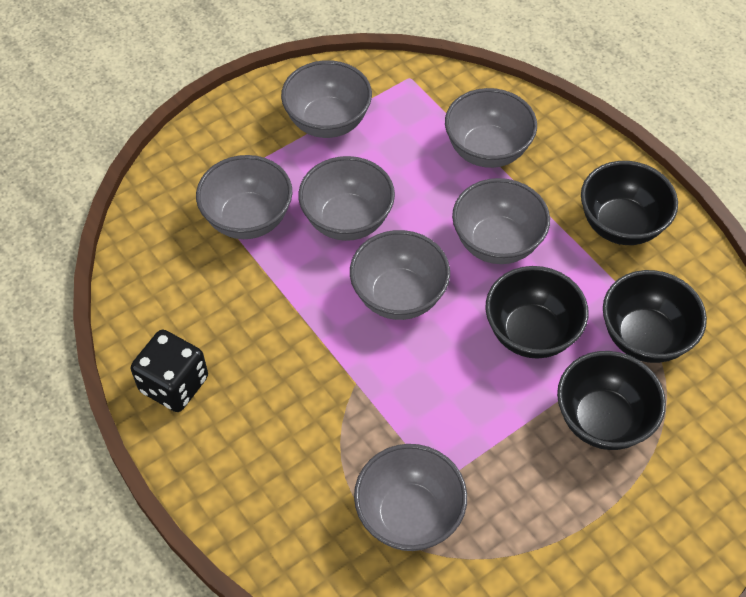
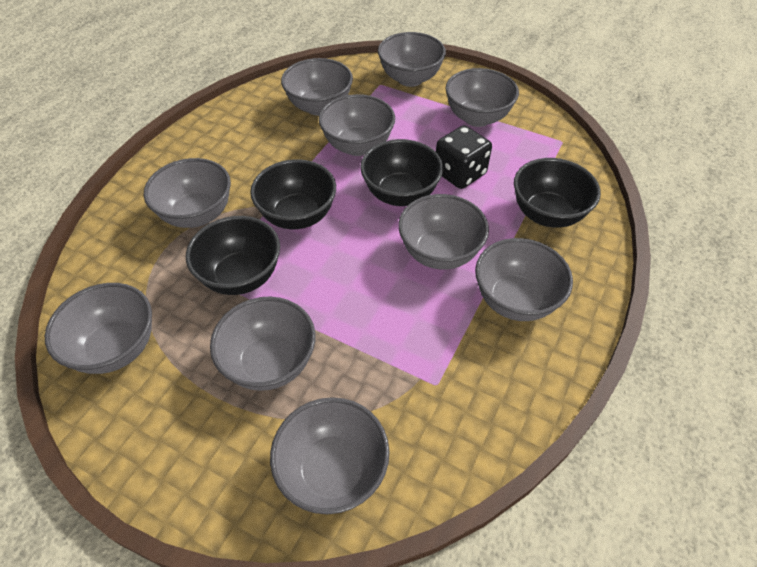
grey bowl: 7 -> 10

